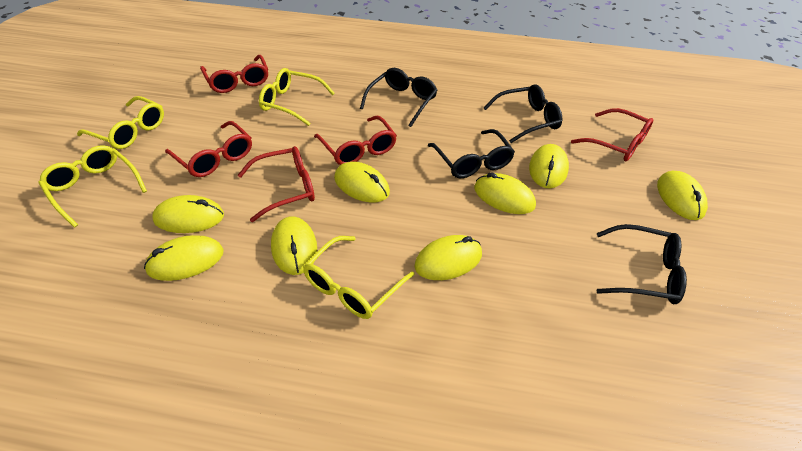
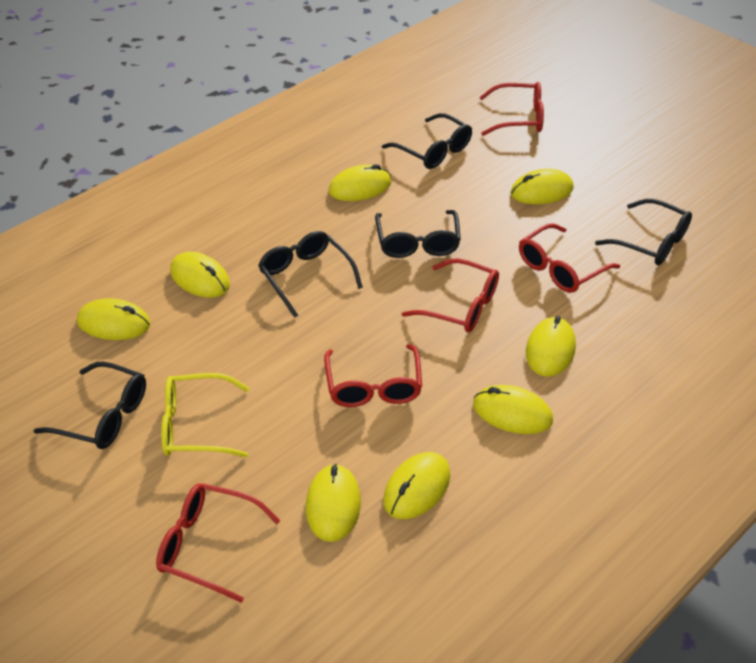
black glasses: 4 -> 5
yellow glasses: 4 -> 1

